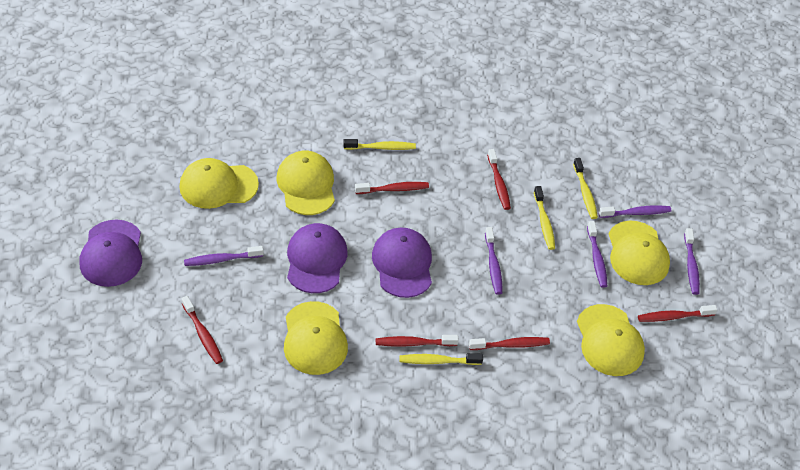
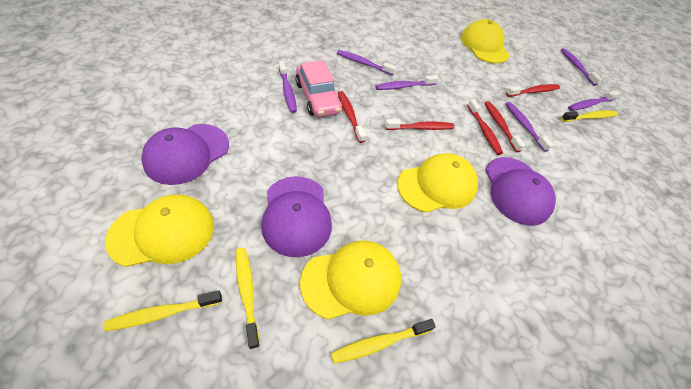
pink car: 0 -> 1
purple toothbrush: 5 -> 6
red toothbrush: 6 -> 5
yellow cap: 5 -> 4

